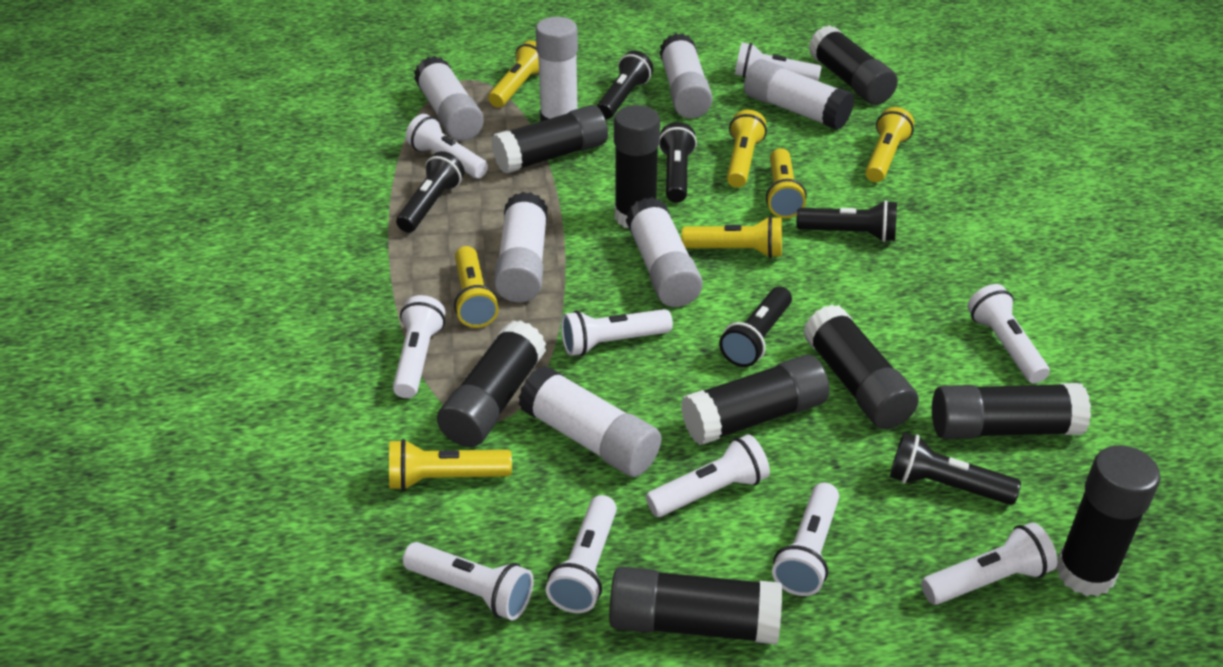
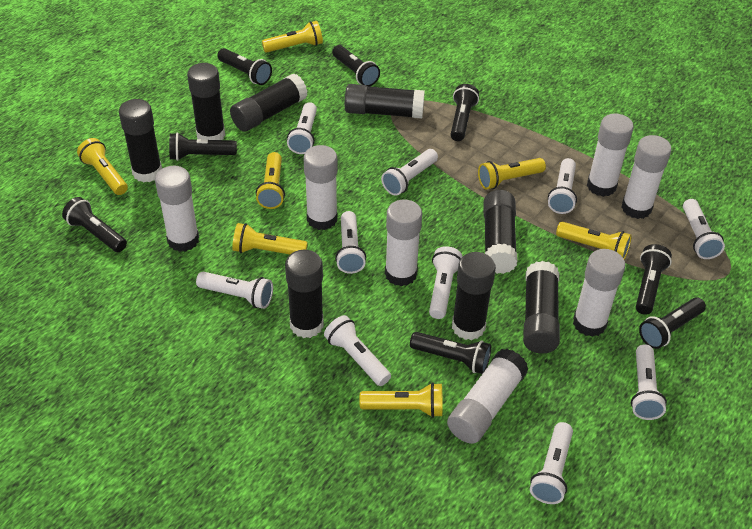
black flashlight: 6 -> 8
black glue stick: 9 -> 8

